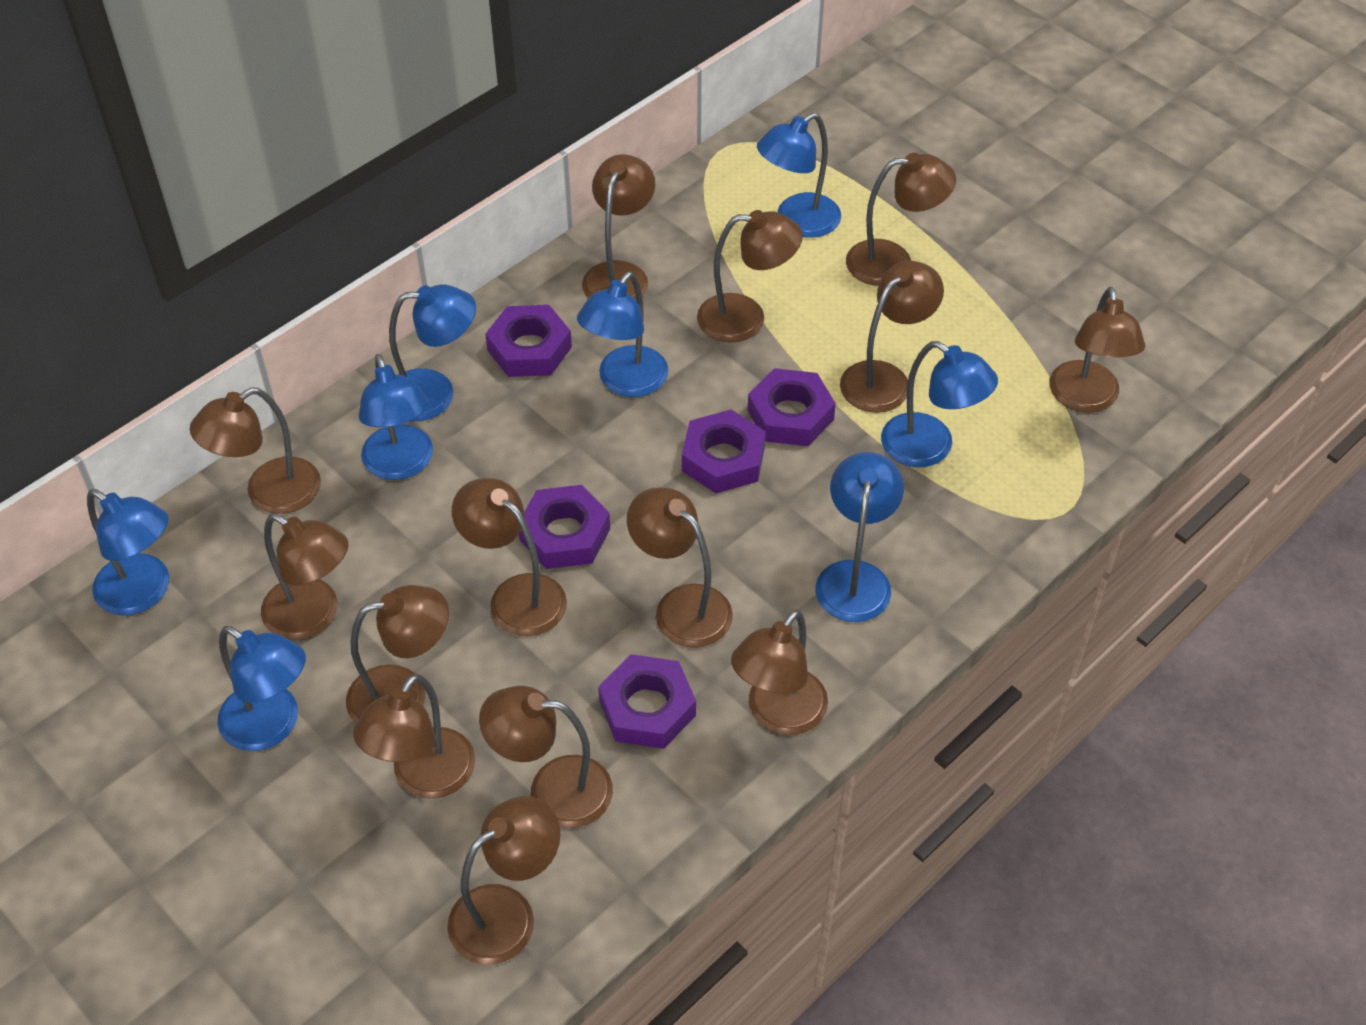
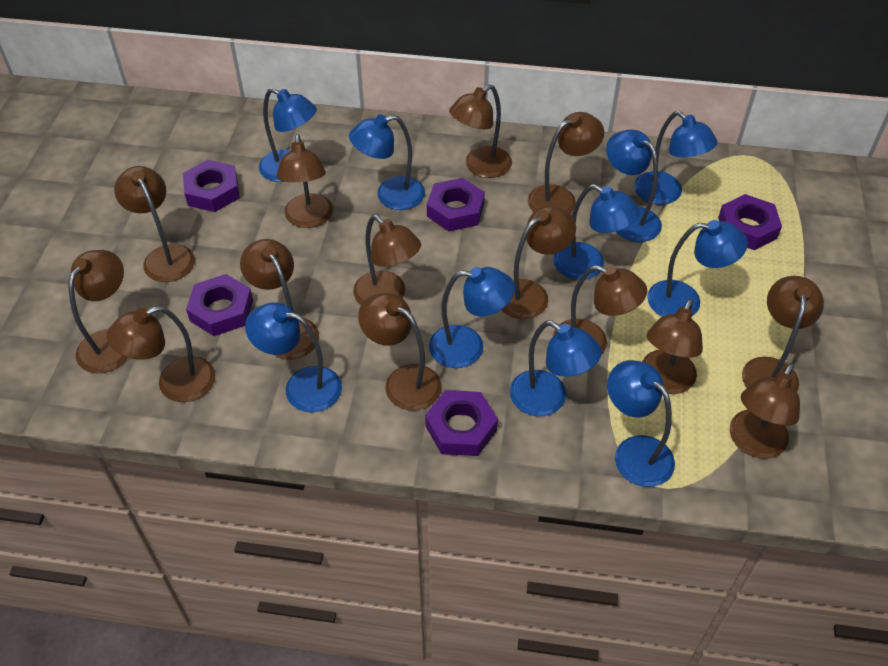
blue lamp: 8 -> 10

